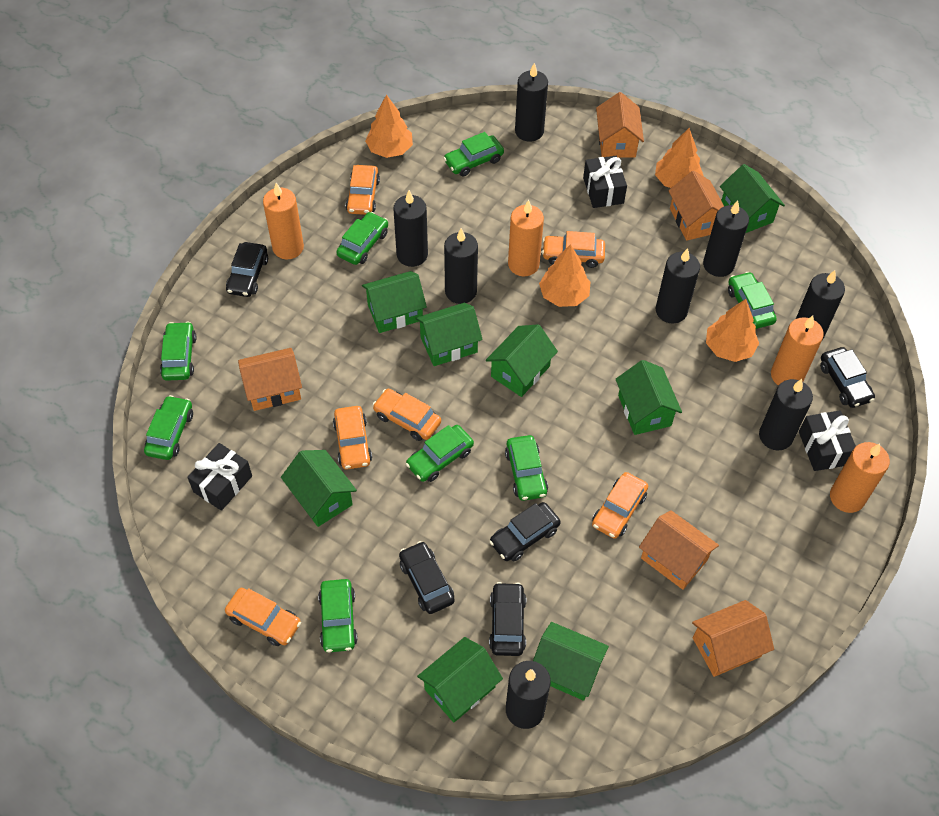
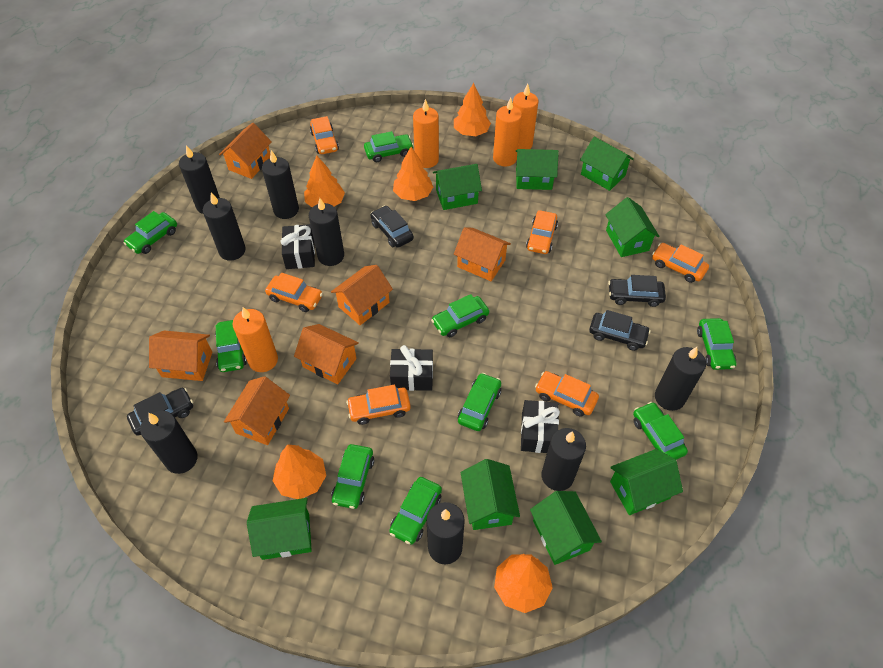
black car: 5 -> 4
green car: 8 -> 9
orange house: 5 -> 6
orange tree: 4 -> 5

